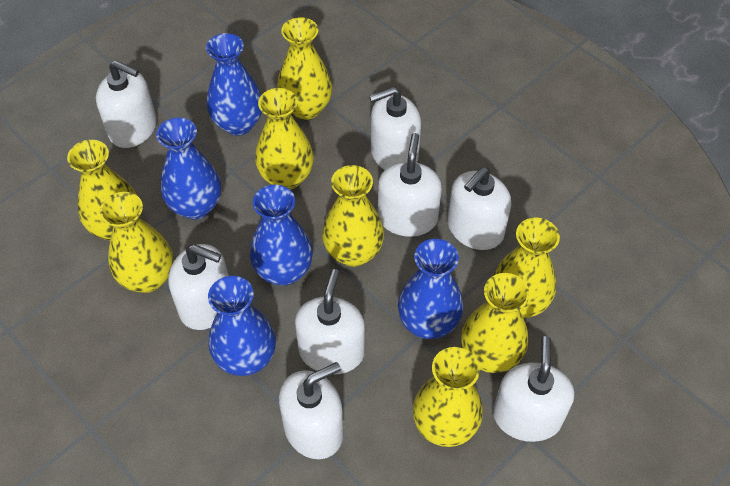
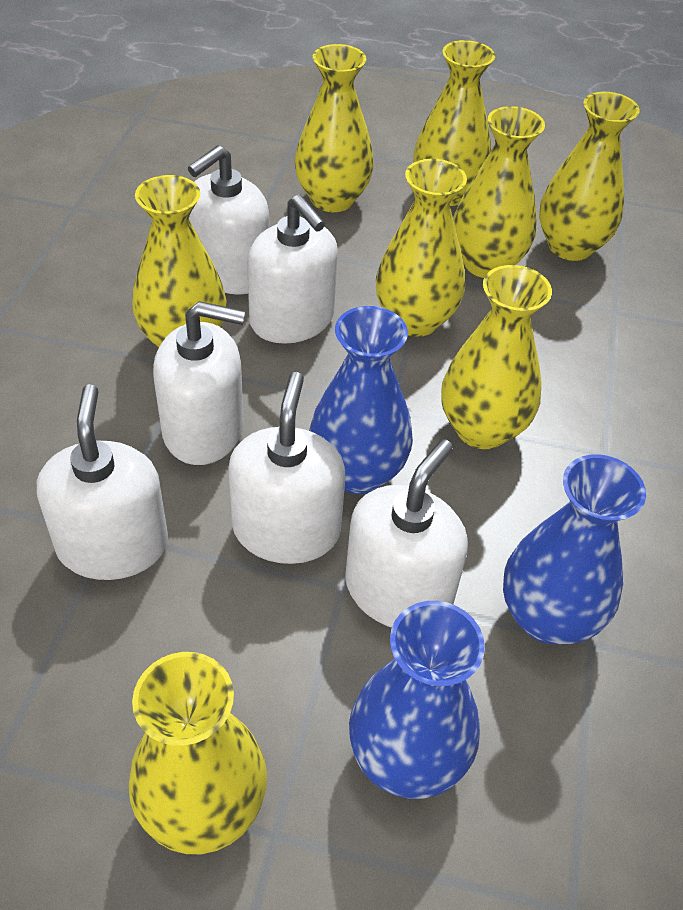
blue vase: 5 -> 3
white soap dispenser: 8 -> 6

